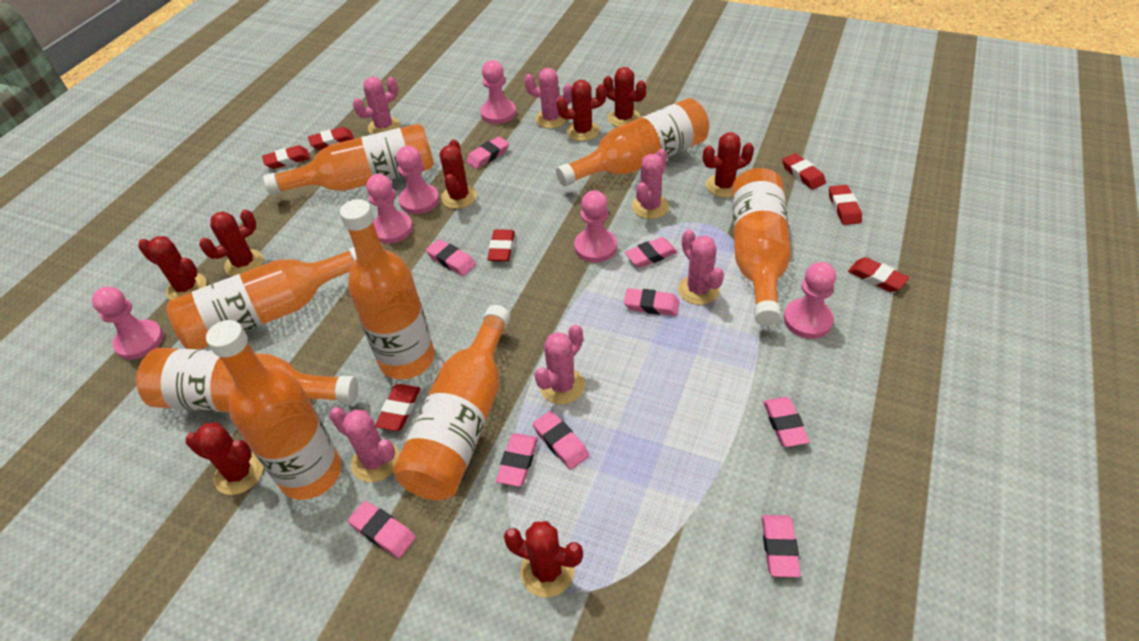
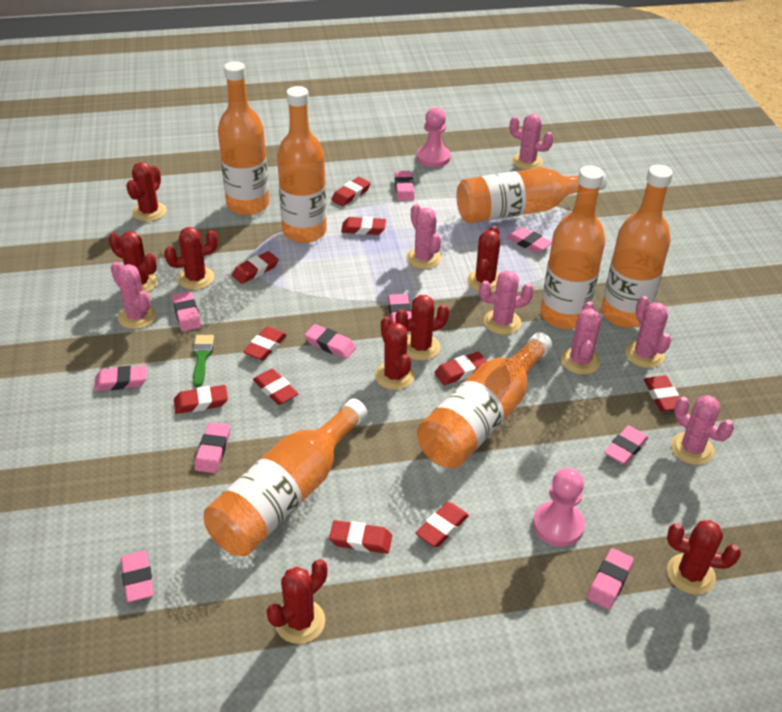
green brush: 0 -> 1
orange bottle: 8 -> 7
pink cactus: 6 -> 7
pink eraser: 9 -> 10
pink pawn: 6 -> 2
red eraser: 7 -> 10

